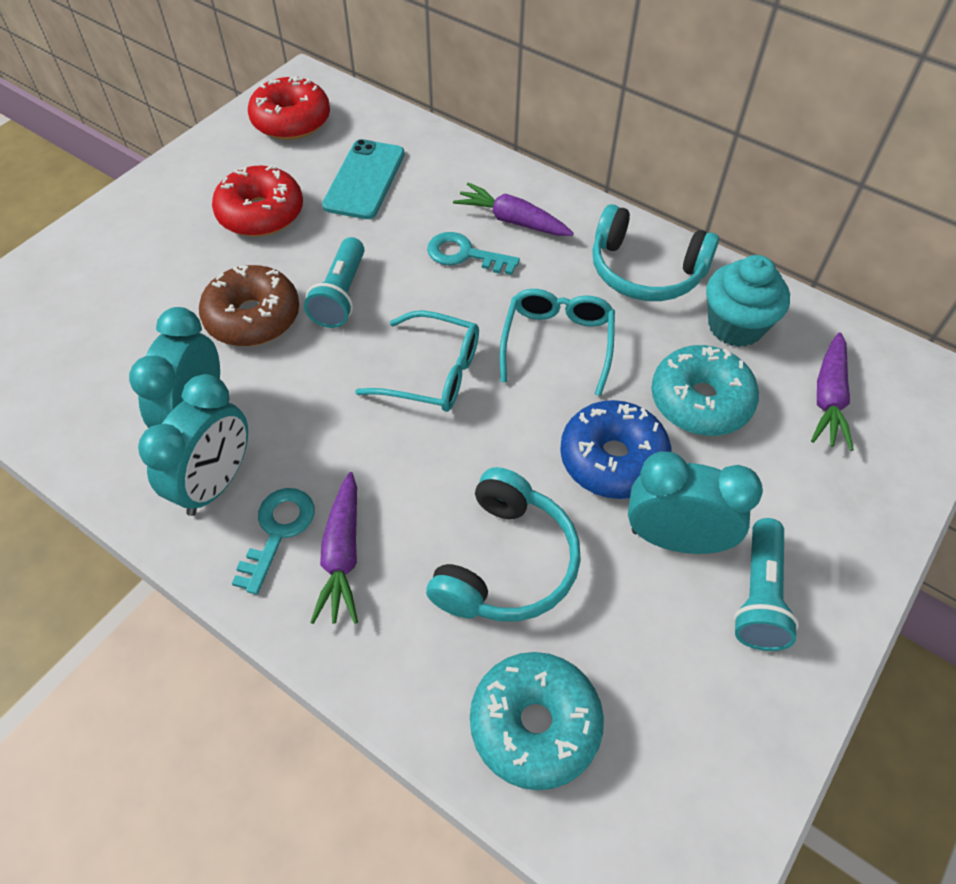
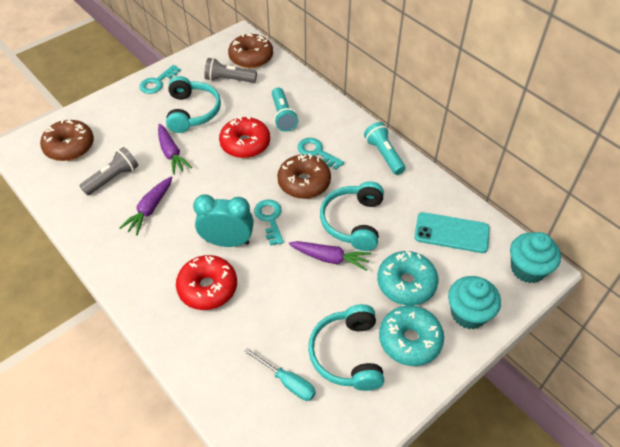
blue donut: 1 -> 0
brown donut: 1 -> 3
grey flashlight: 0 -> 2
turquoise clock: 3 -> 1
turquoise cupcake: 1 -> 2
turquoise glasses: 2 -> 0
turquoise headphones: 2 -> 3
turquoise key: 2 -> 3
turquoise screwdriver: 0 -> 1

